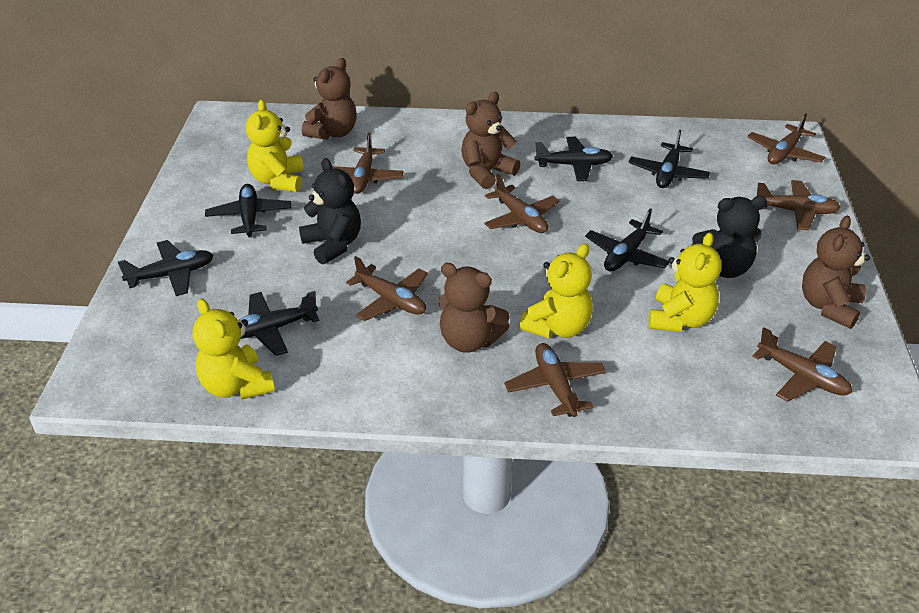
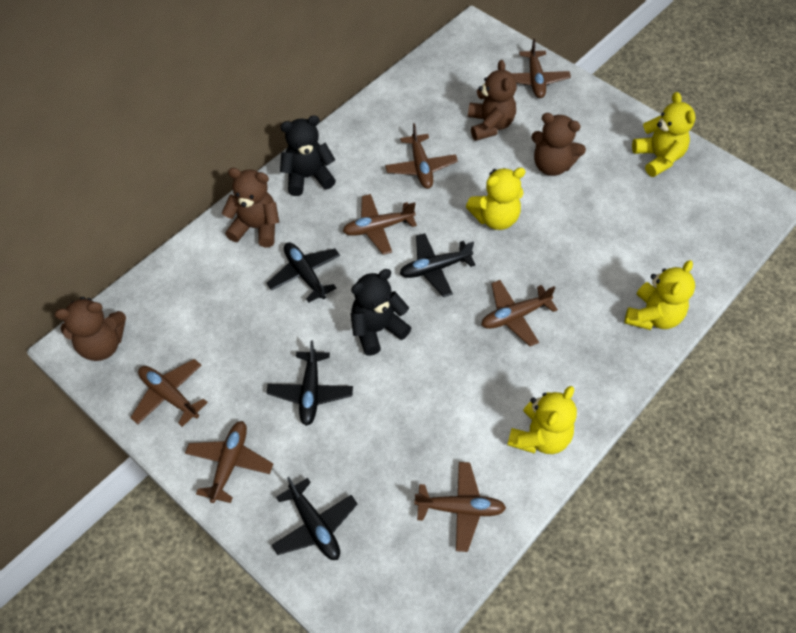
black plane: 6 -> 4

